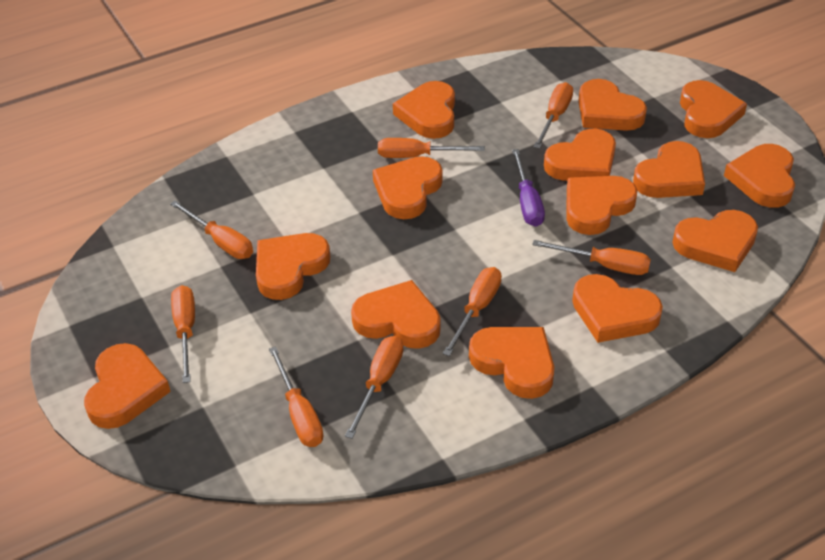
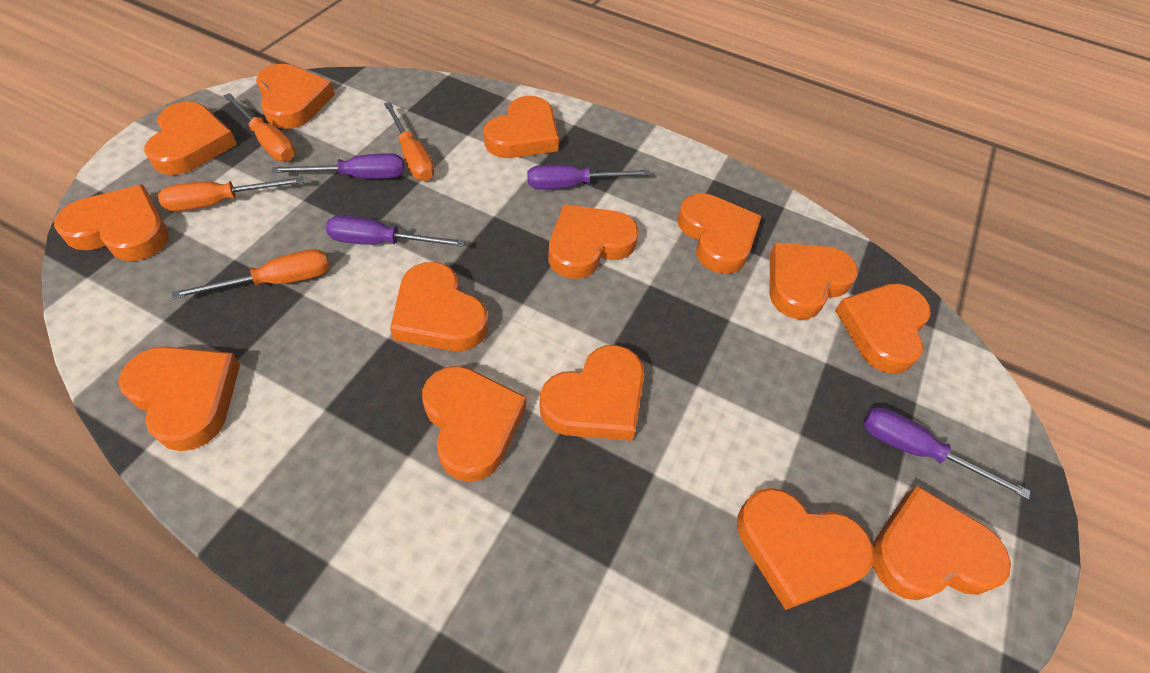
orange screwdriver: 8 -> 4
purple screwdriver: 1 -> 4

